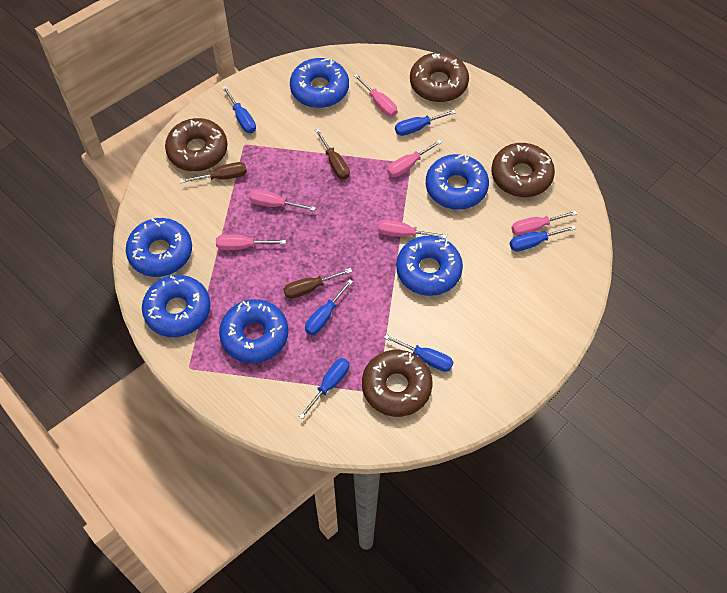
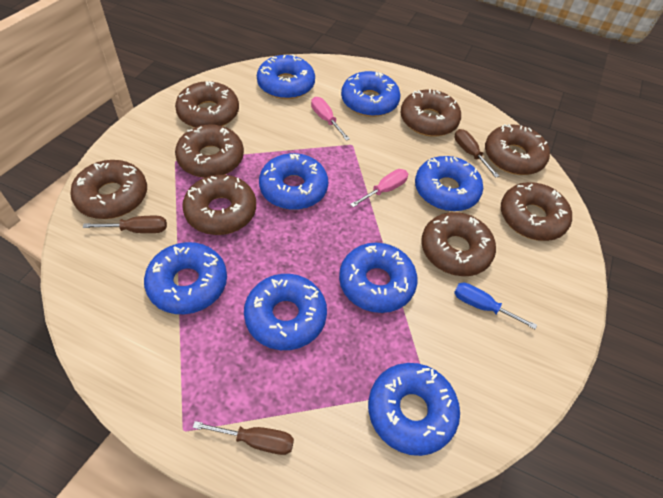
blue donut: 6 -> 8
blue screwdriver: 6 -> 1
brown donut: 4 -> 8
pink screwdriver: 6 -> 2

